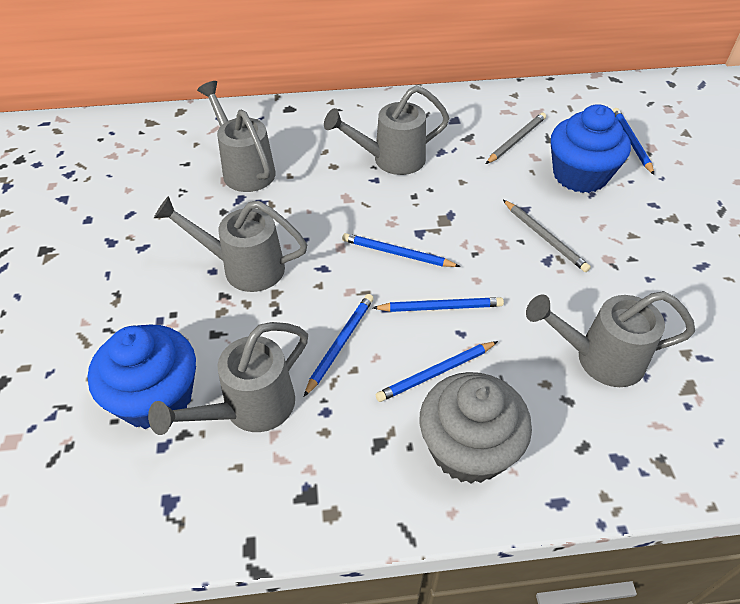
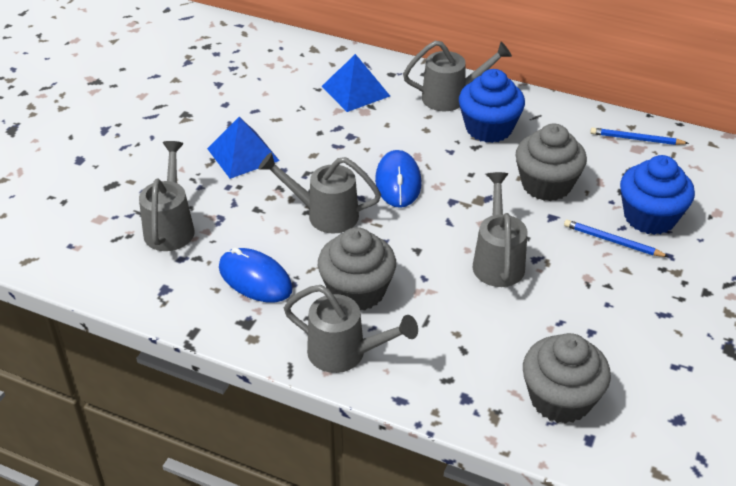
blue mouse: 0 -> 2
blue pencil: 5 -> 2
blue pyramid: 0 -> 2
grey cupcake: 1 -> 3
grey pencil: 2 -> 0

